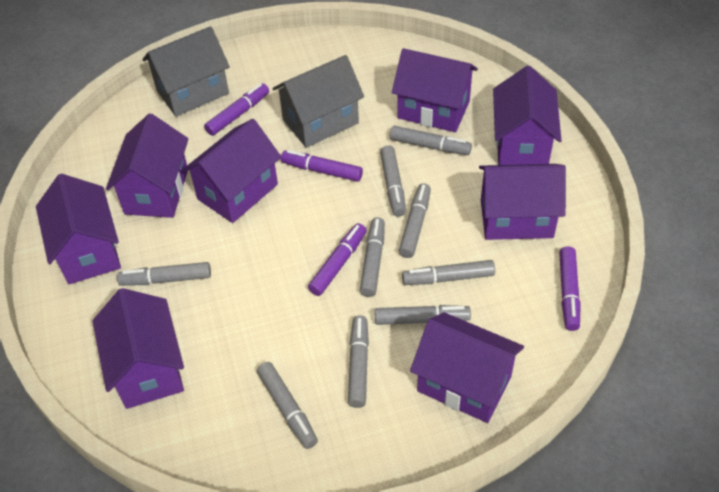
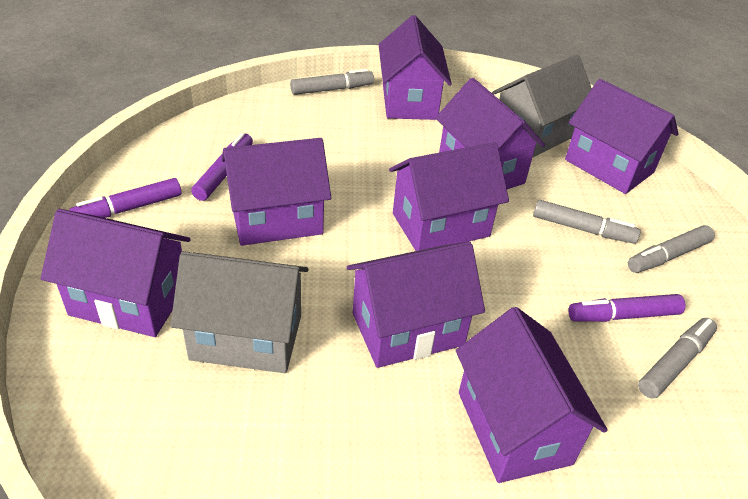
grey marker: 9 -> 4
purple marker: 4 -> 3

